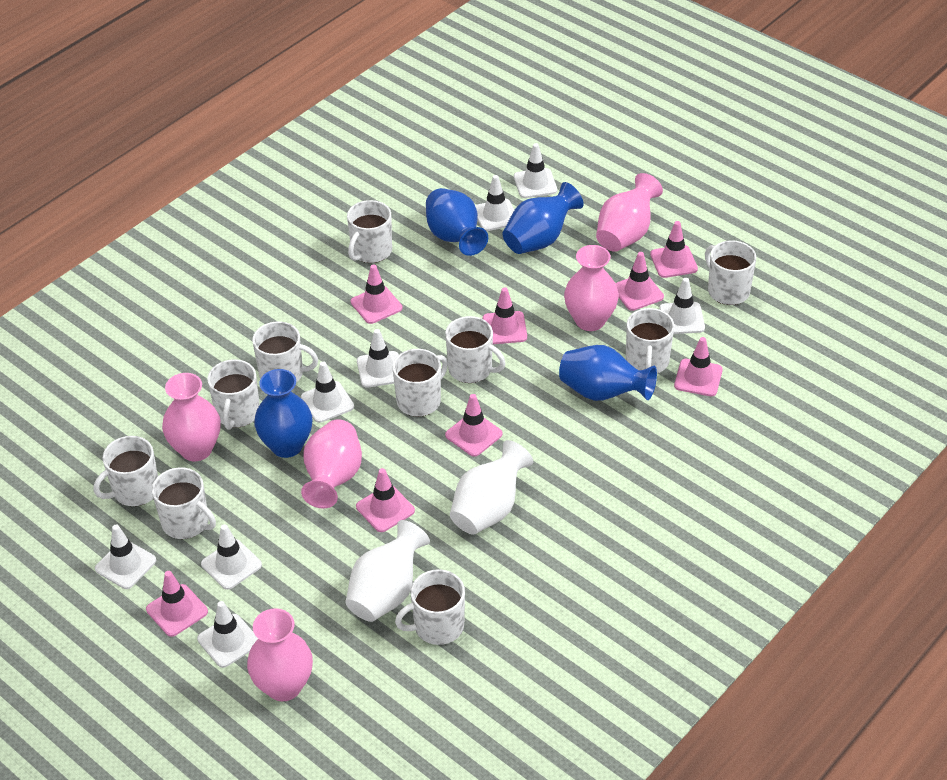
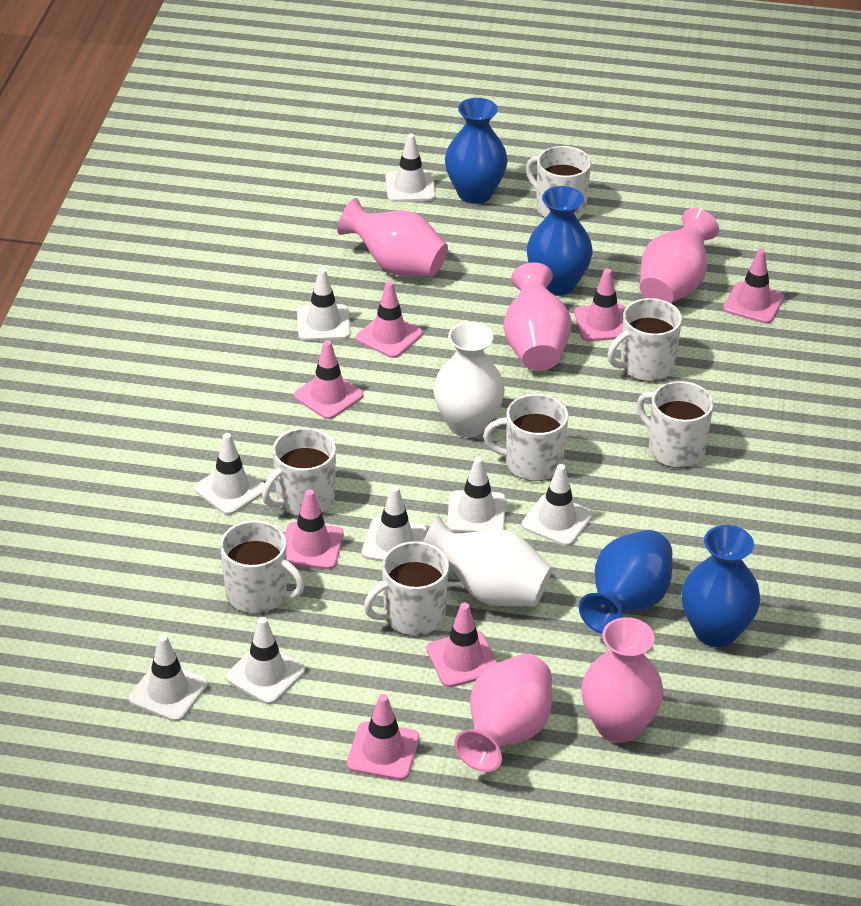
pink traffic cone: 8 -> 7
white mug: 10 -> 7

